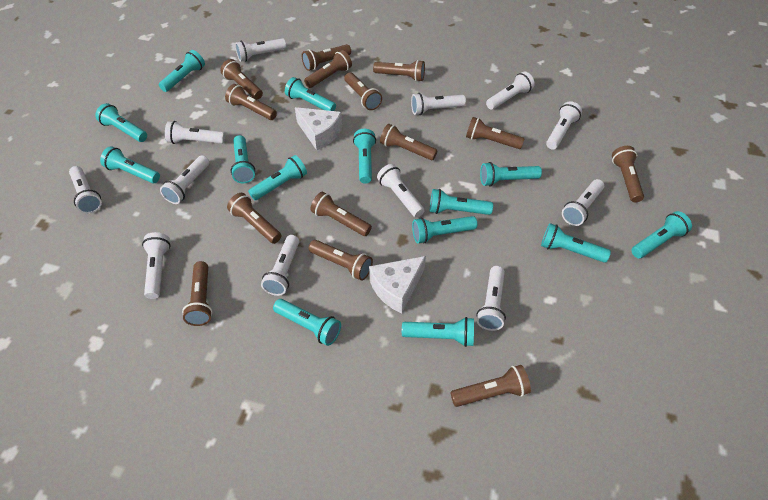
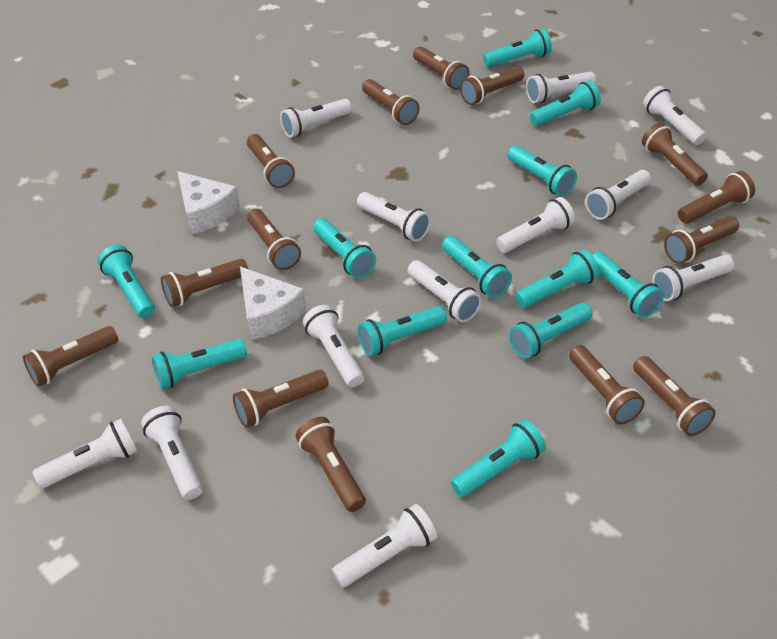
turquoise flashlight: 14 -> 12

